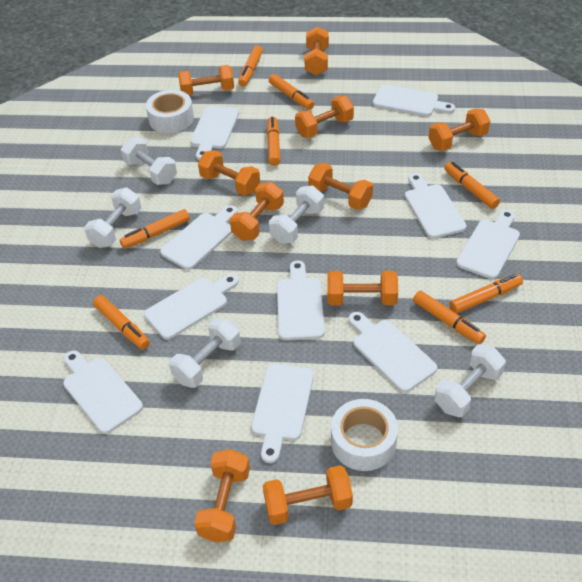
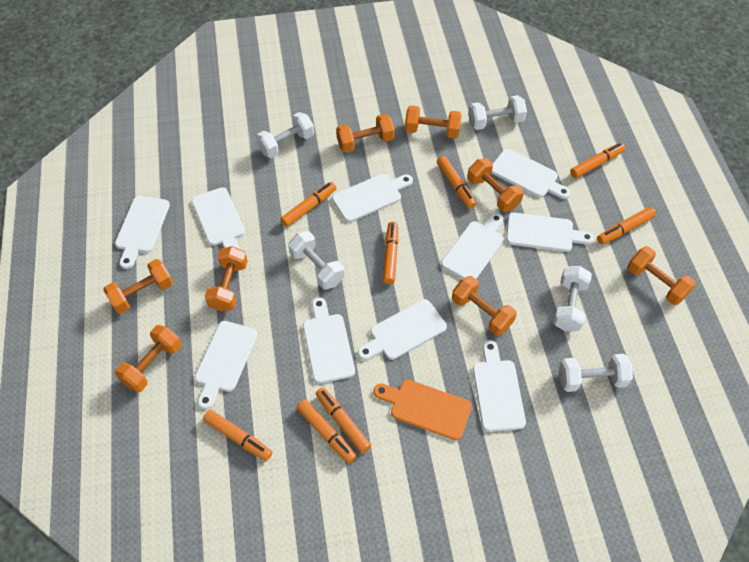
orange cutting board: 0 -> 1
orange dumbbell: 10 -> 8
white tape: 2 -> 0

